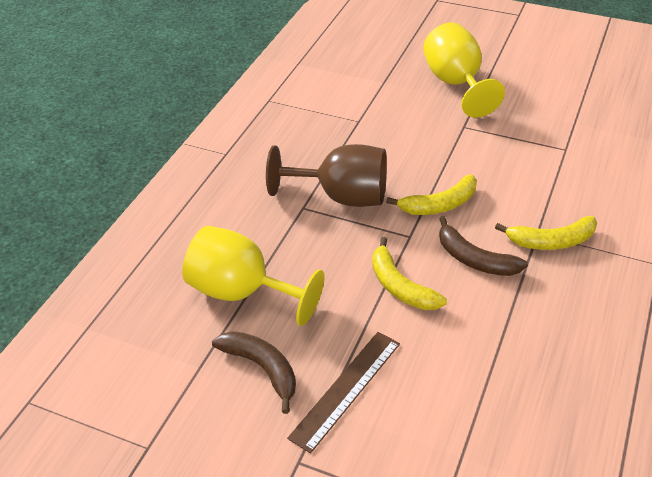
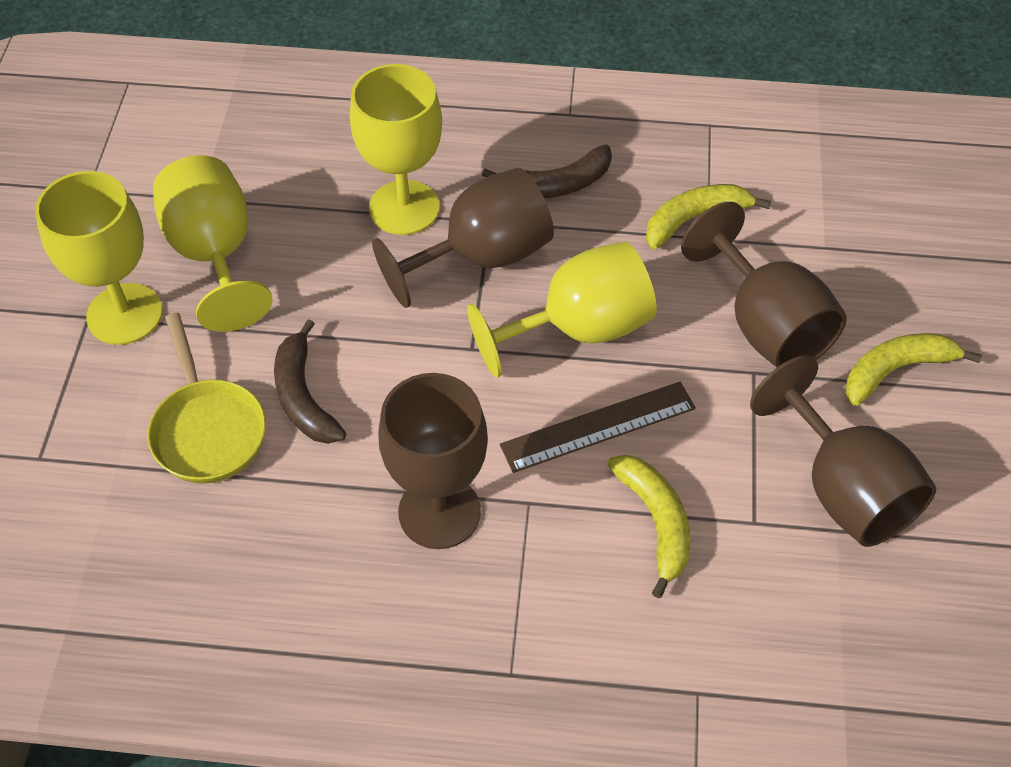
brown goblet: 1 -> 4
yellow goblet: 2 -> 4
yellow pan: 0 -> 1

